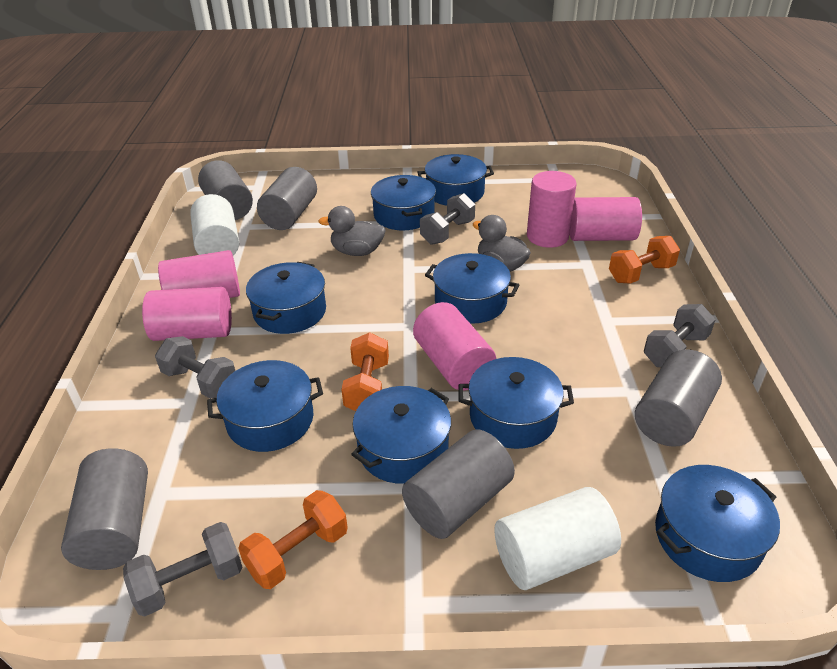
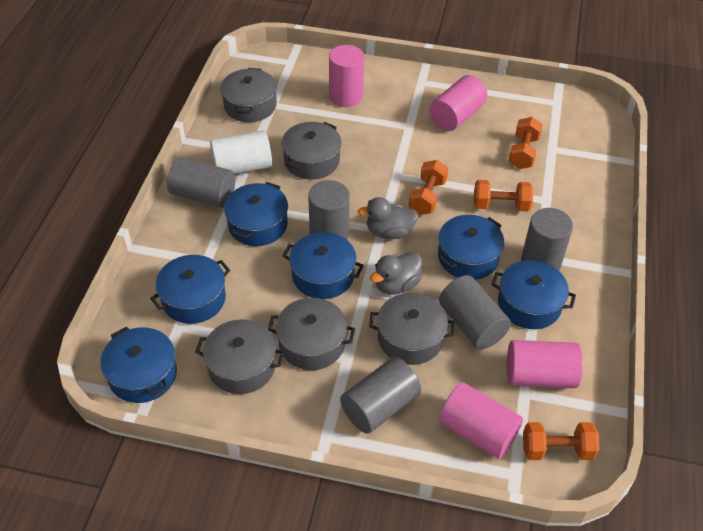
blue pot: 8 -> 6
grey dumbbell: 4 -> 0
grey pot: 0 -> 5
orange dumbbell: 3 -> 4
pink cylinder: 5 -> 4
white cylinder: 2 -> 1

